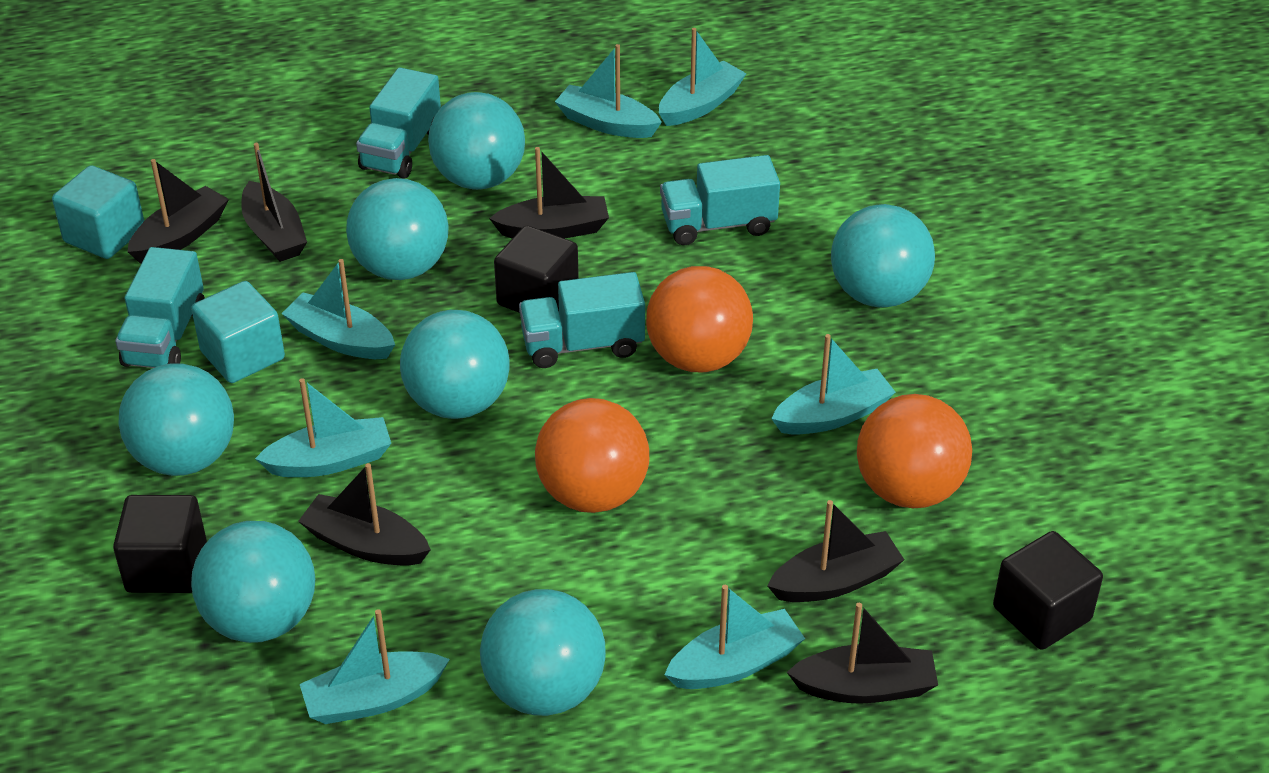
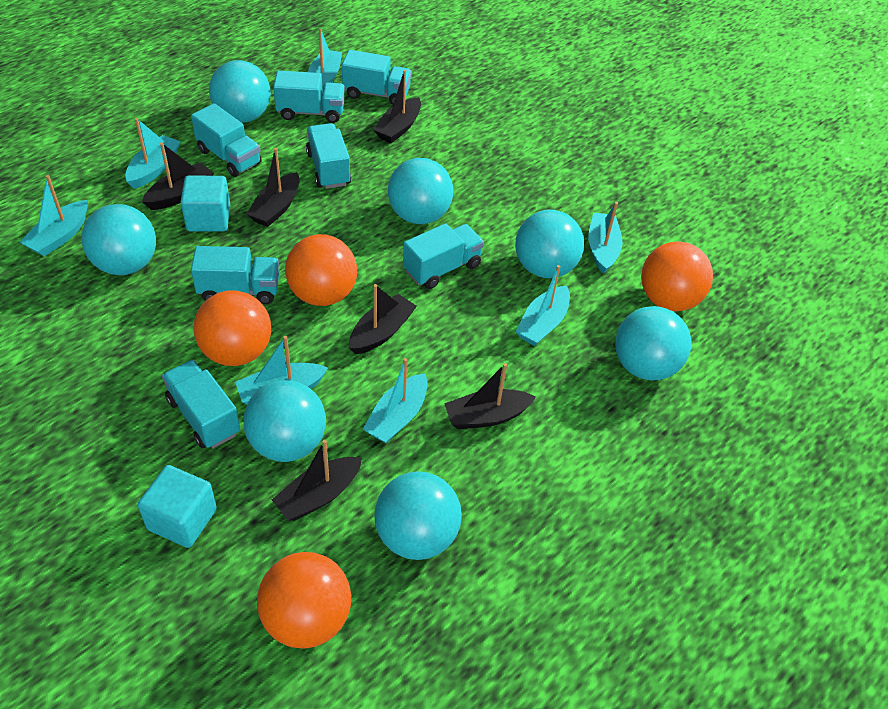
black cube: 3 -> 0
orange ball: 3 -> 4
turquoise truck: 4 -> 7

